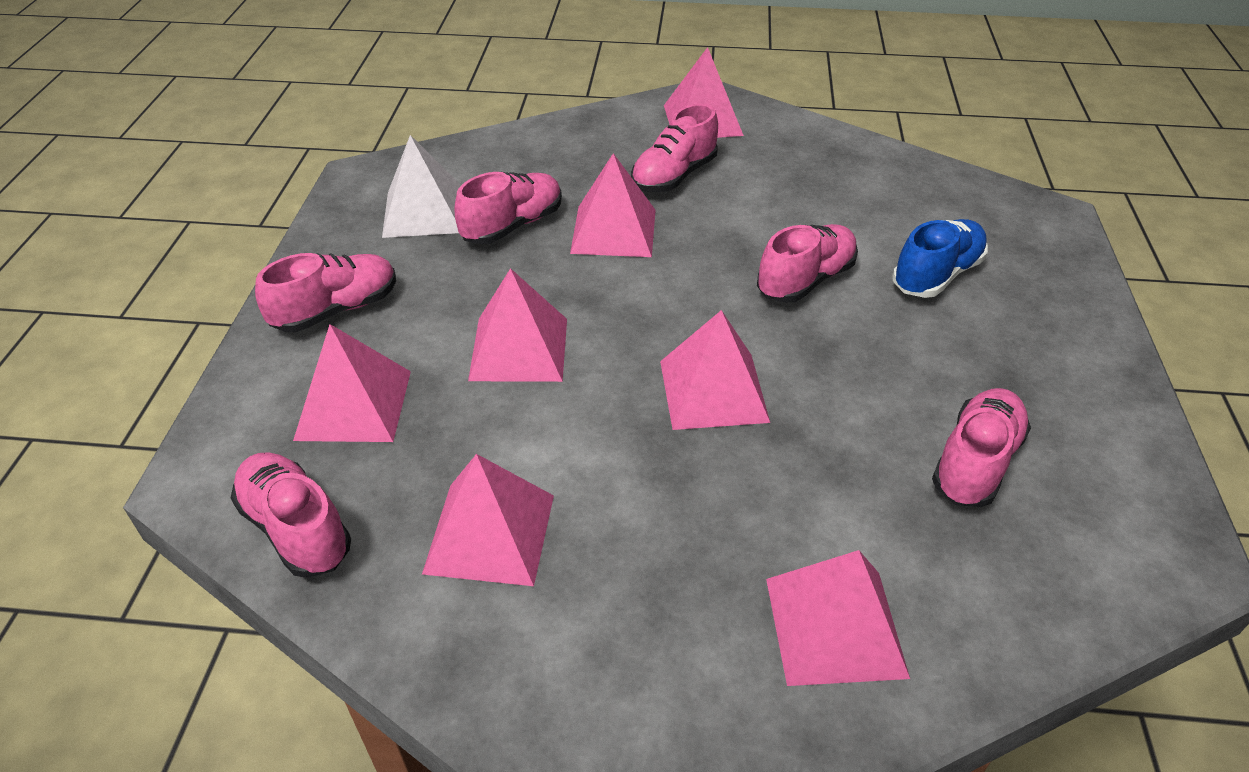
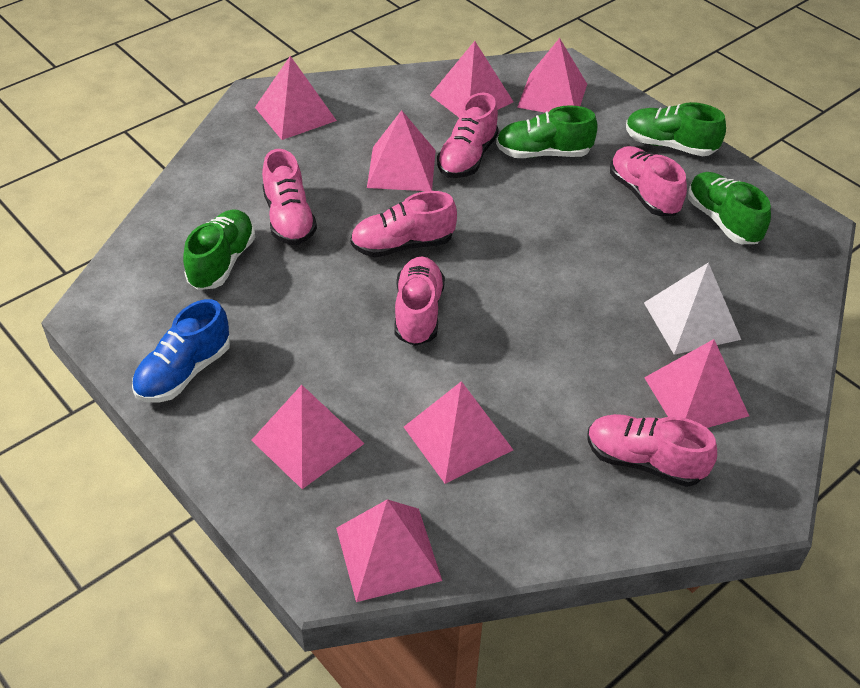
green shoe: 0 -> 4
pink pyramid: 7 -> 8

